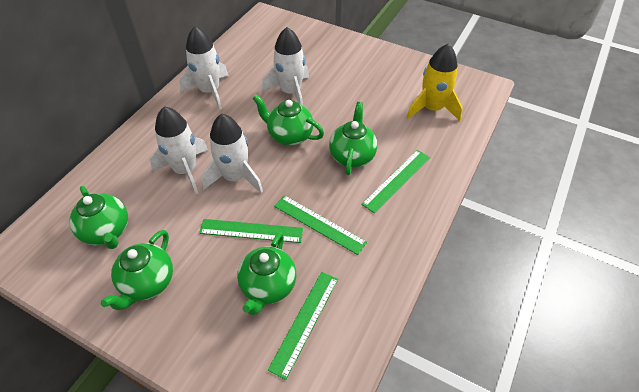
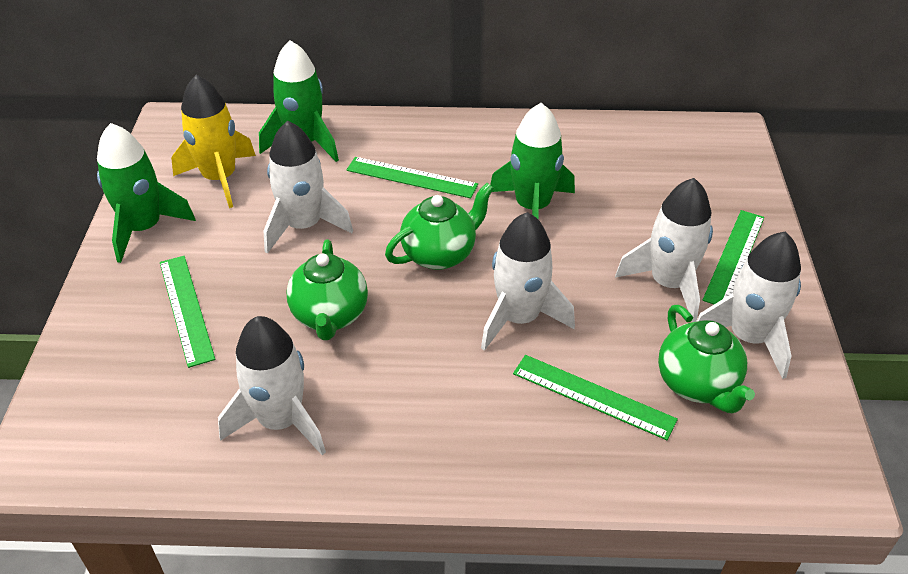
green rocket: 0 -> 3
green teapot: 5 -> 3
white rocket: 4 -> 5

